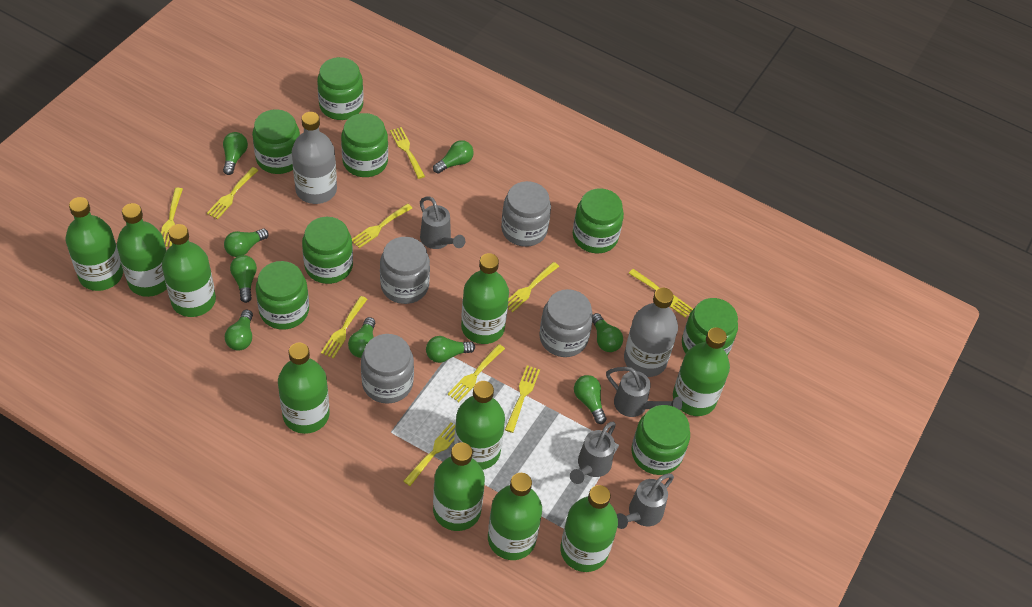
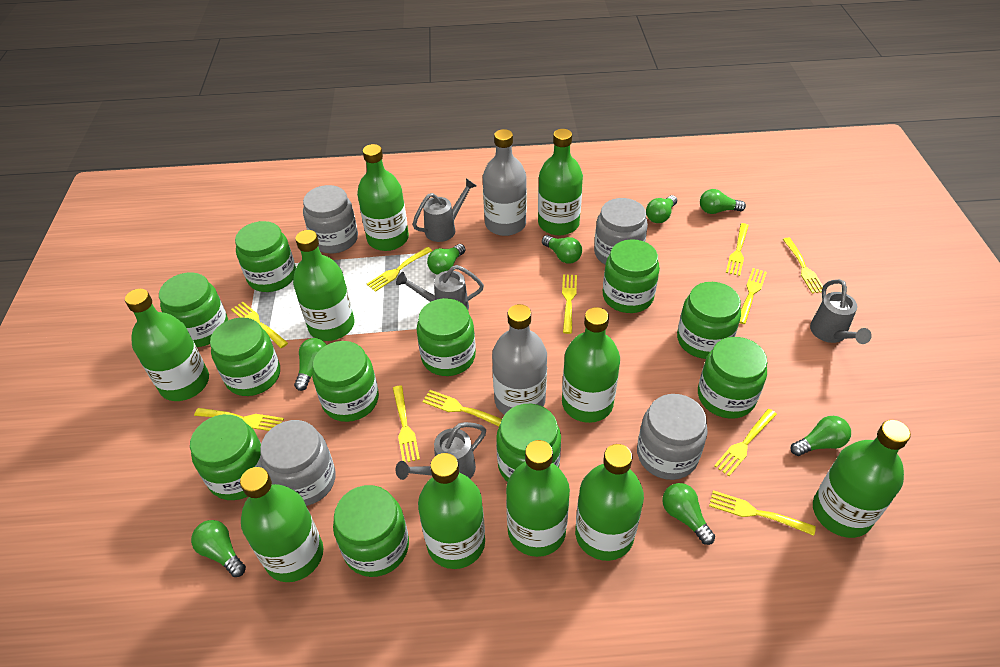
green jar: 8 -> 11
green light bulb: 9 -> 8
yellow fork: 10 -> 11

